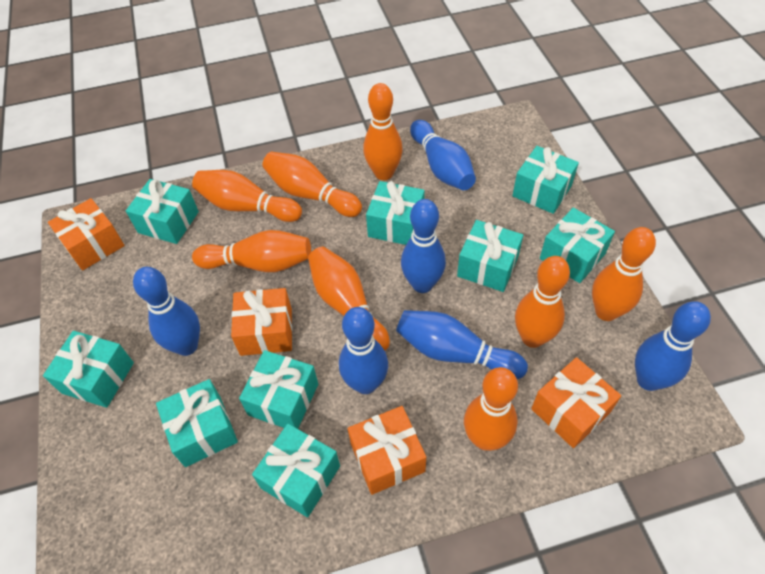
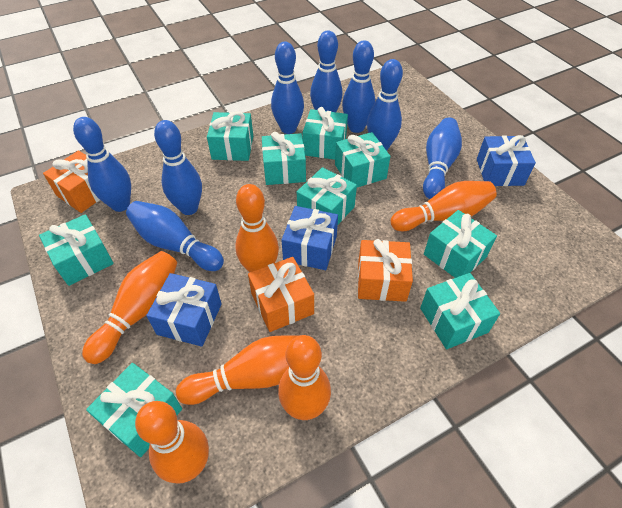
blue bowling pin: 6 -> 8
blue gift: 0 -> 3
orange bowling pin: 8 -> 6
orange gift: 4 -> 3

